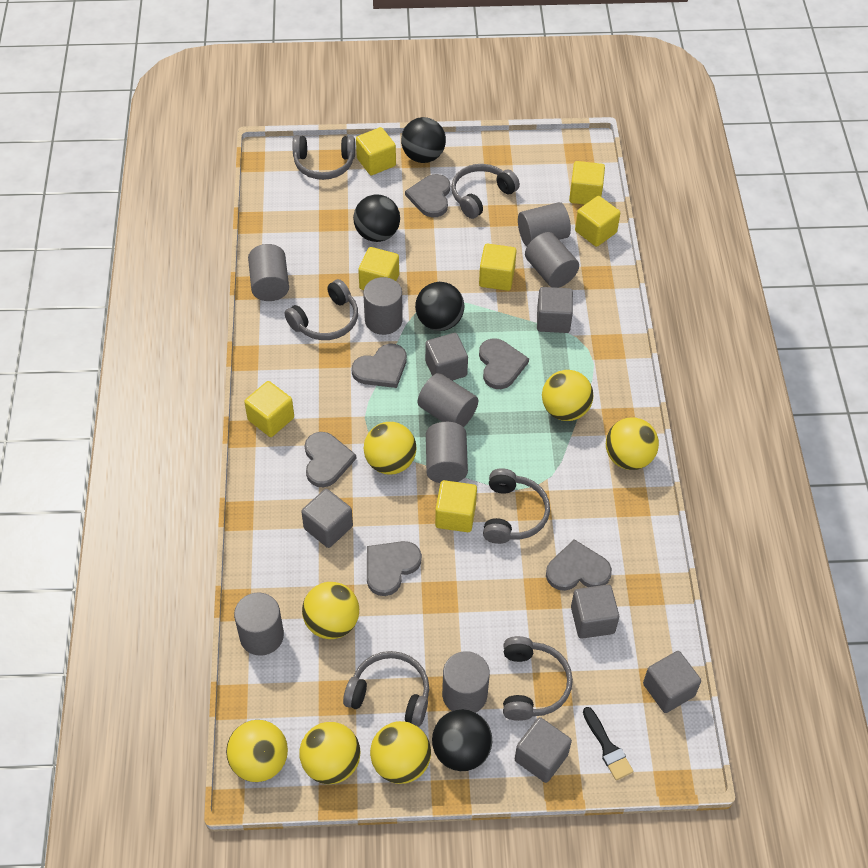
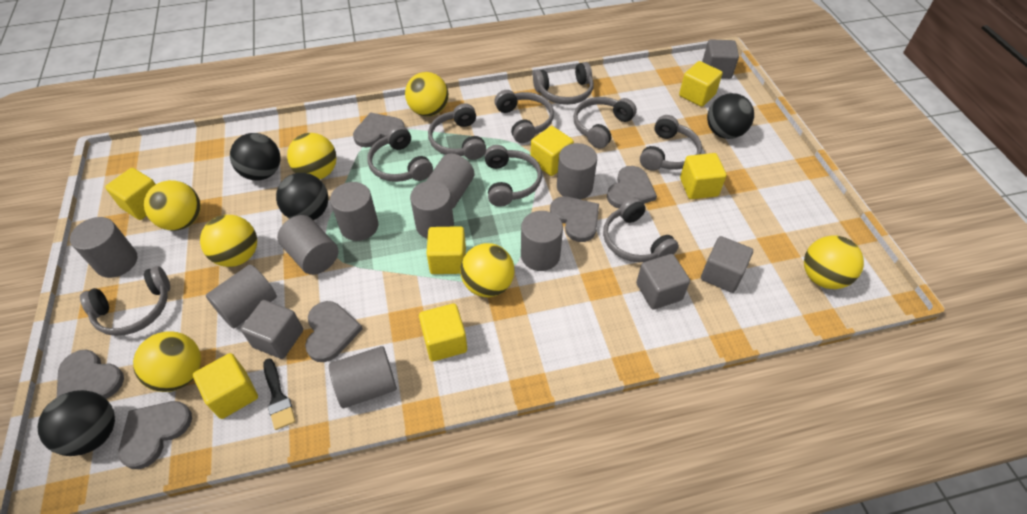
grey cube: 6 -> 4
grey cylinder: 8 -> 9
grey headphones: 6 -> 9

